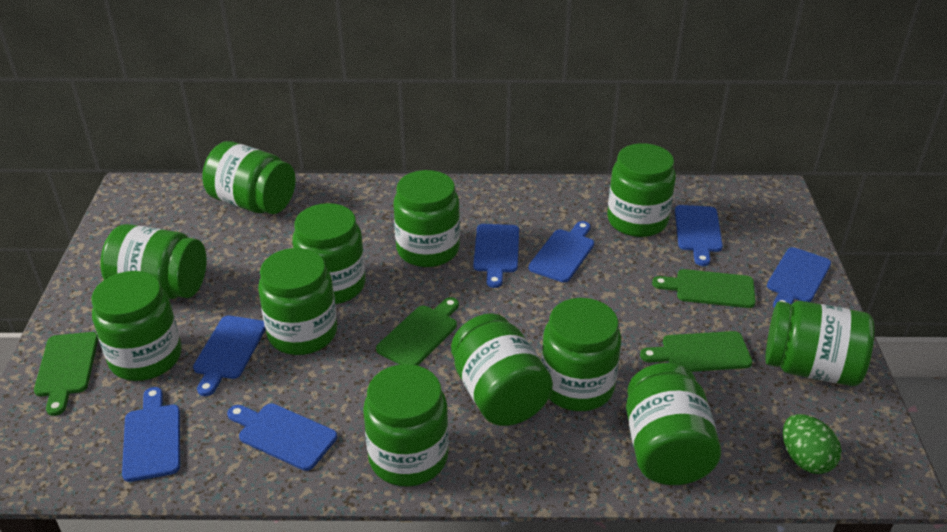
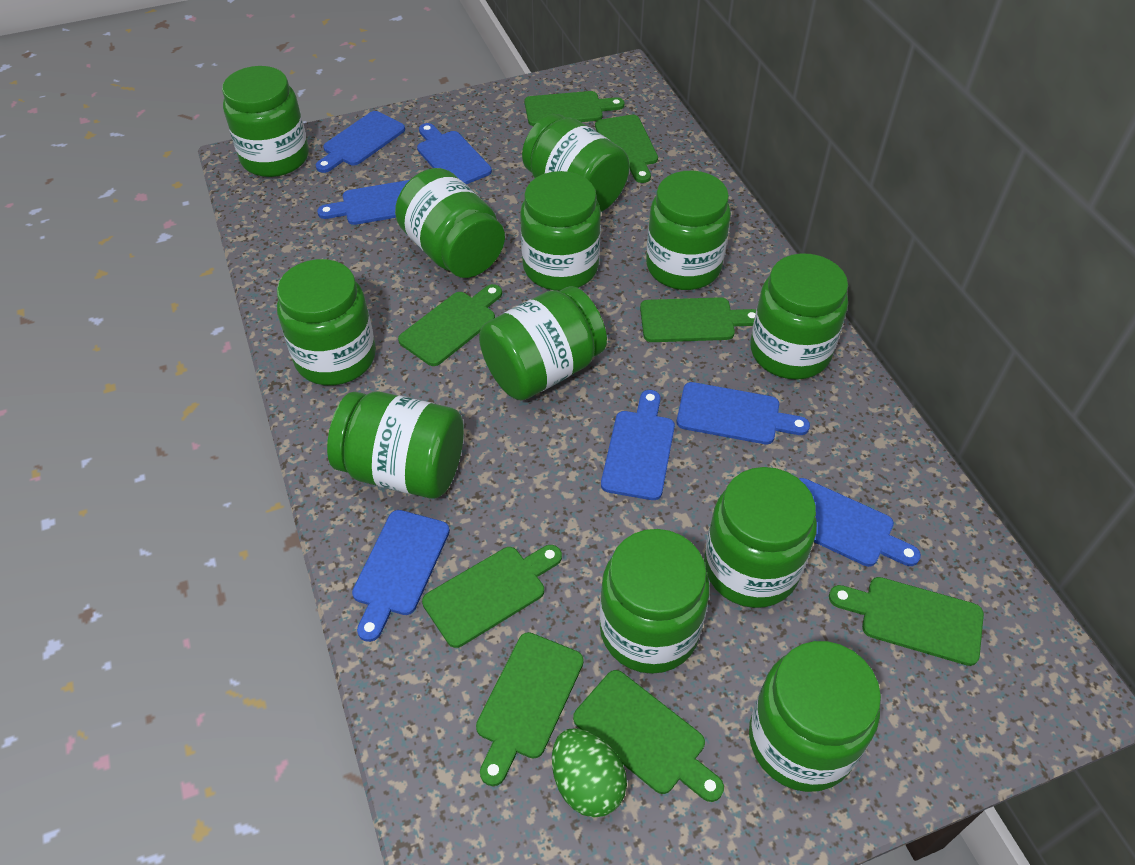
green cutting board: 4 -> 8

